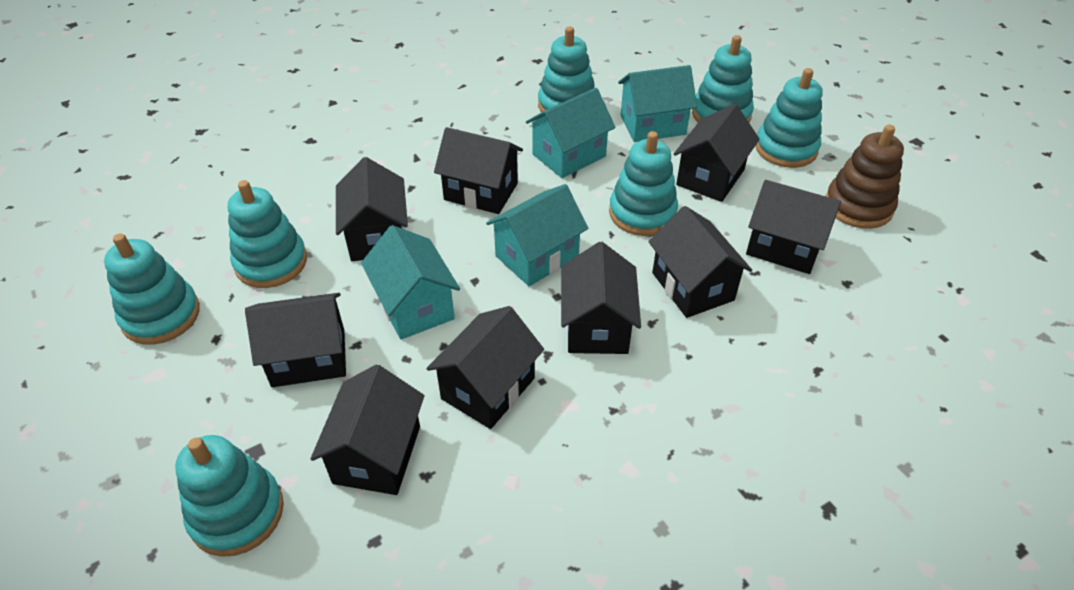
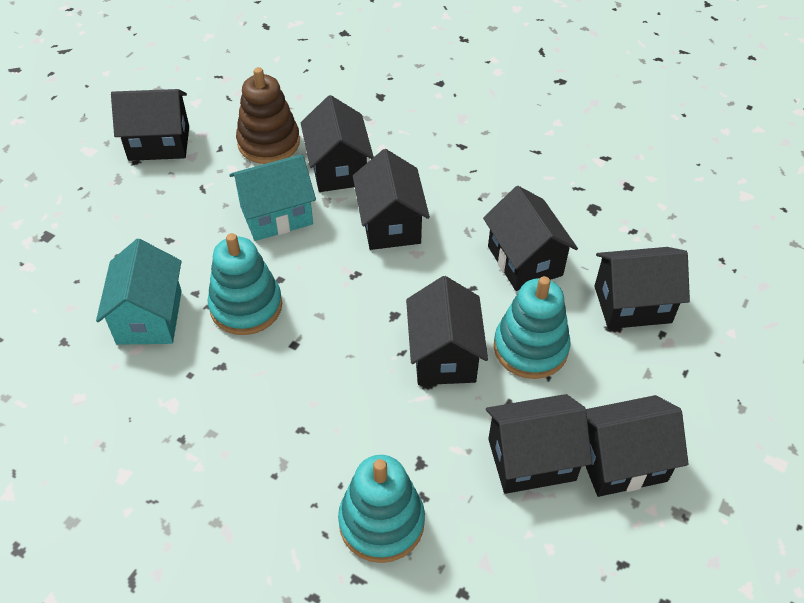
black house: 9 -> 8
turquoise house: 4 -> 2
turquoise stacking toy: 7 -> 3

